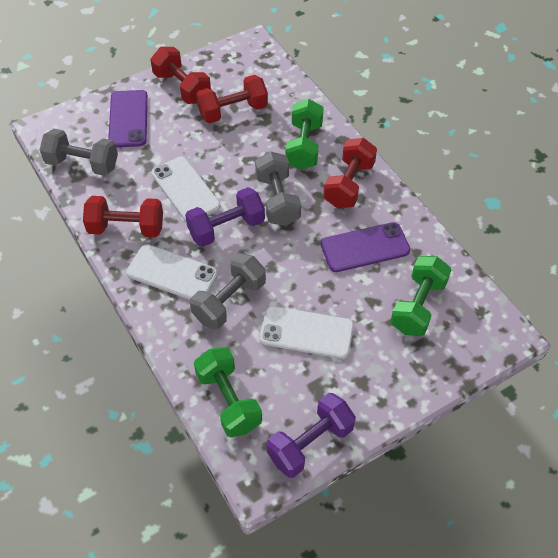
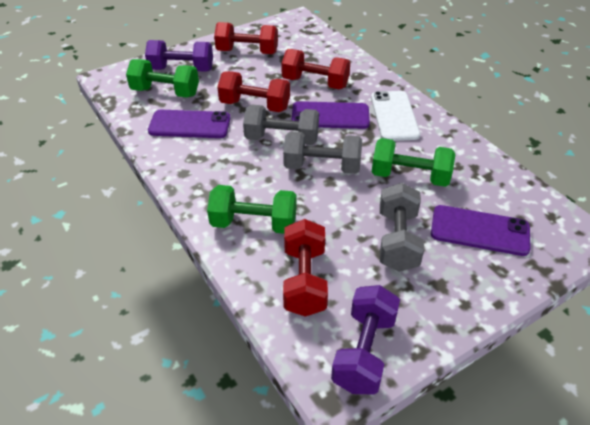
purple phone: 2 -> 3
white phone: 3 -> 1

